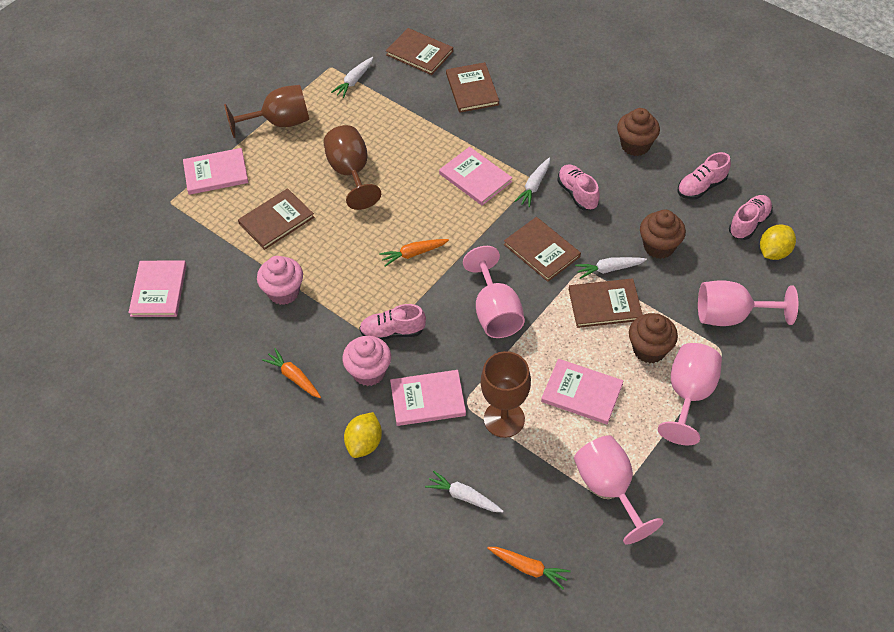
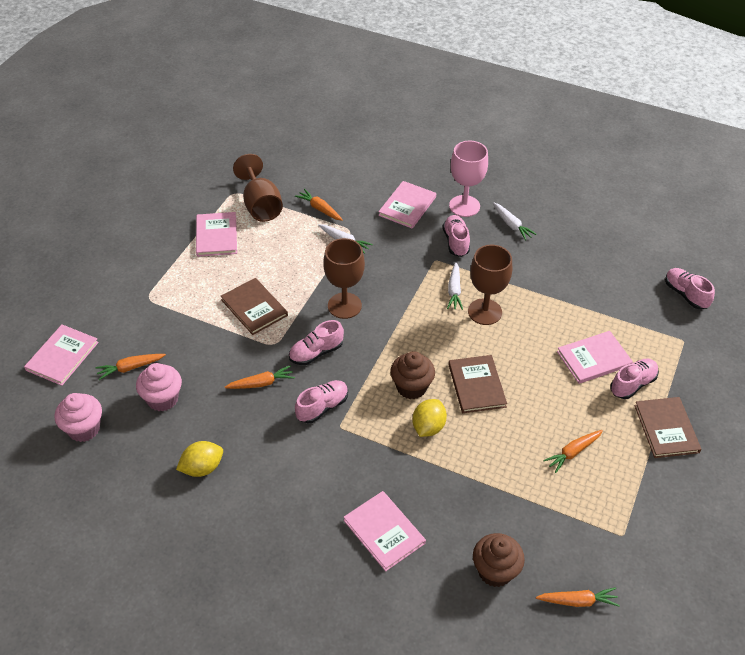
brown book: 5 -> 3
brown cupcake: 3 -> 2
orange carrot: 3 -> 5
pink goblet: 4 -> 1
pink shoe: 4 -> 5
white carrot: 4 -> 3

